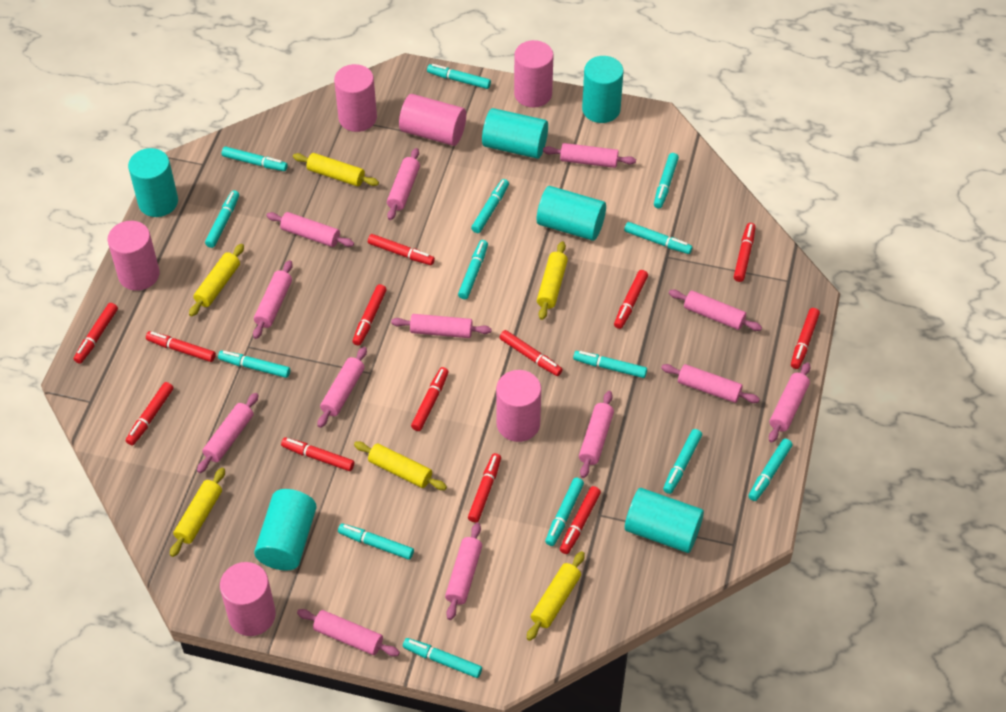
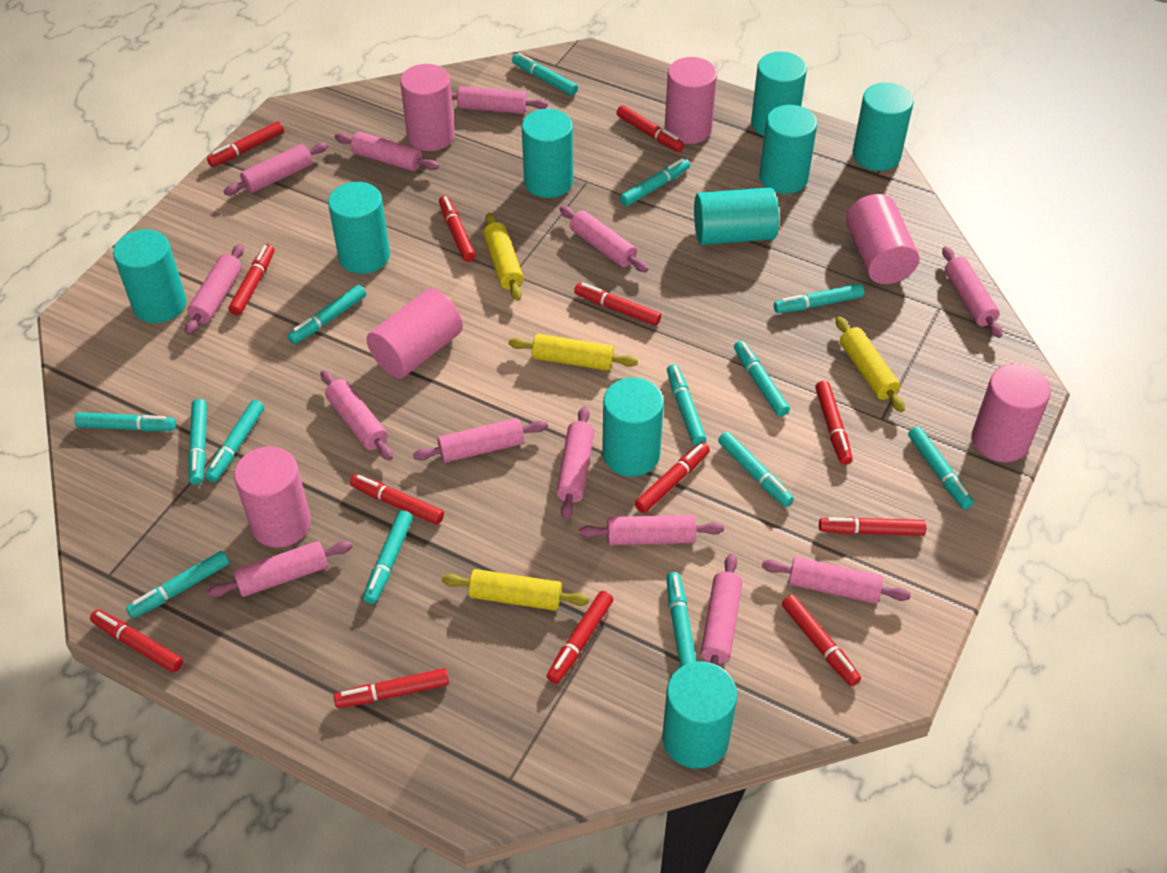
turquoise cylinder: 6 -> 9
yellow rolling pin: 6 -> 4

